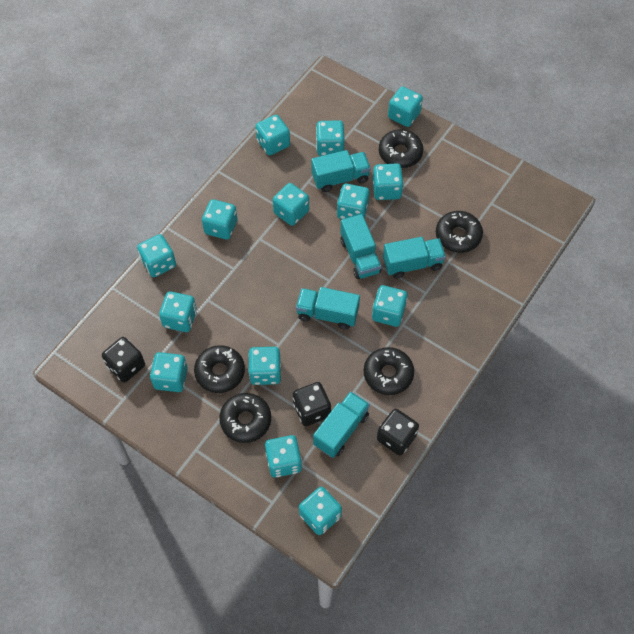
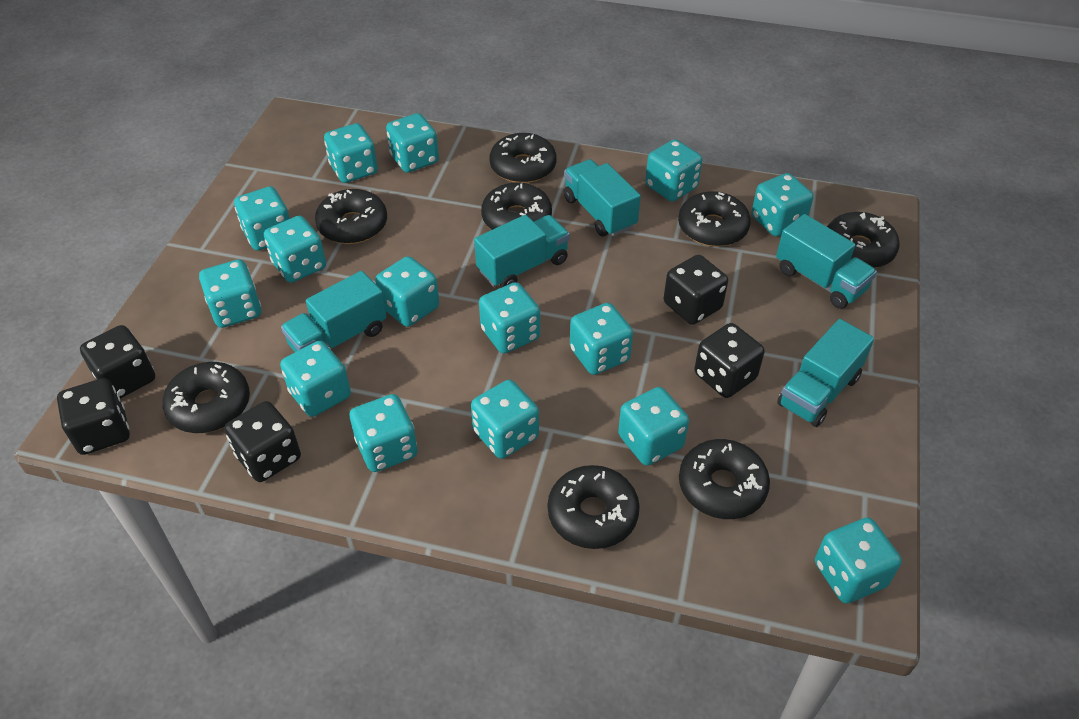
black dice: 3 -> 5
black donut: 5 -> 8
turquoise dice: 14 -> 15

